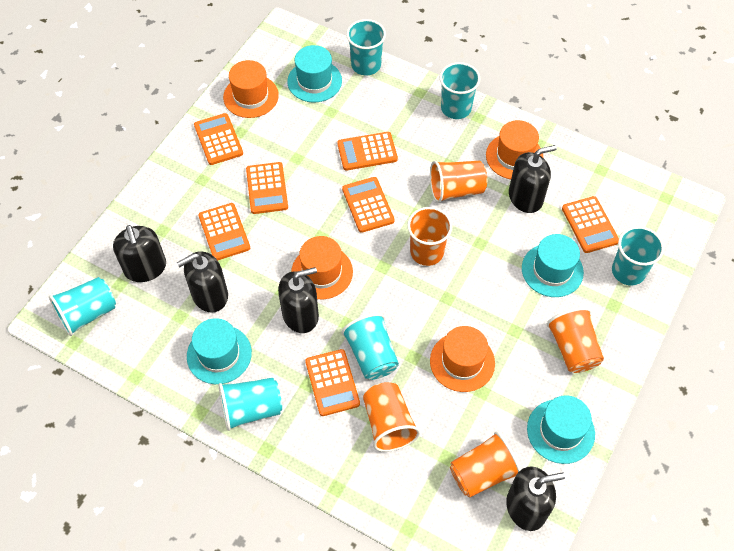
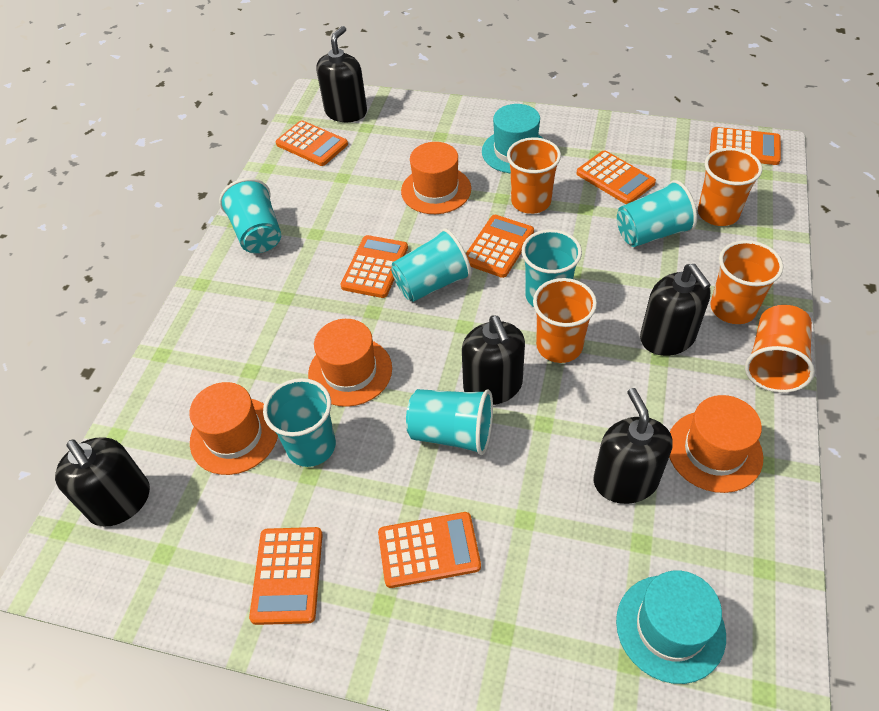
turquoise hat: 4 -> 2

